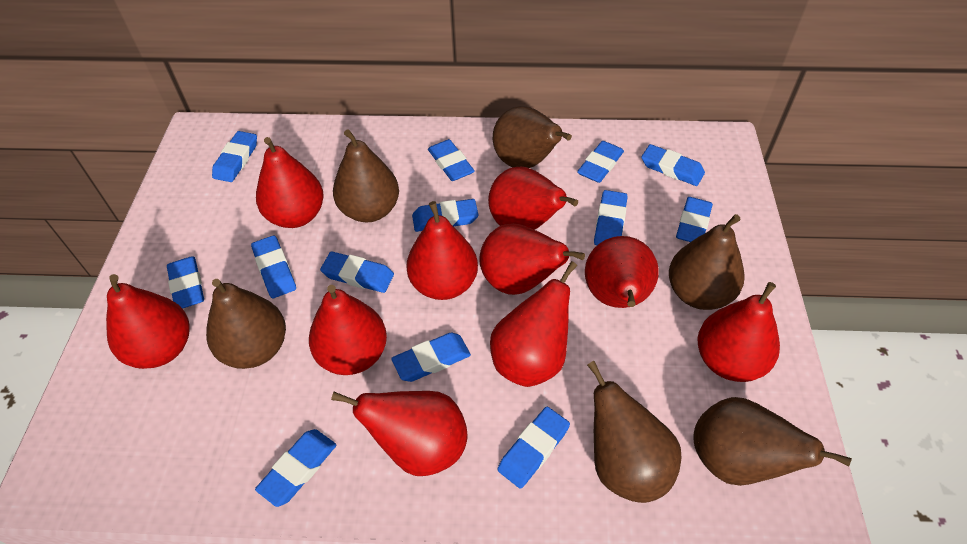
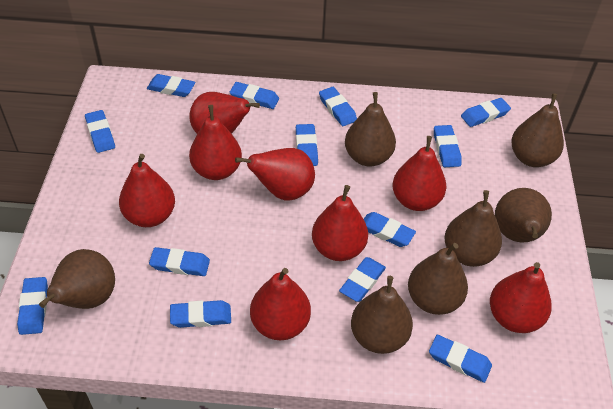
brown pear: 6 -> 7
red pear: 10 -> 8

